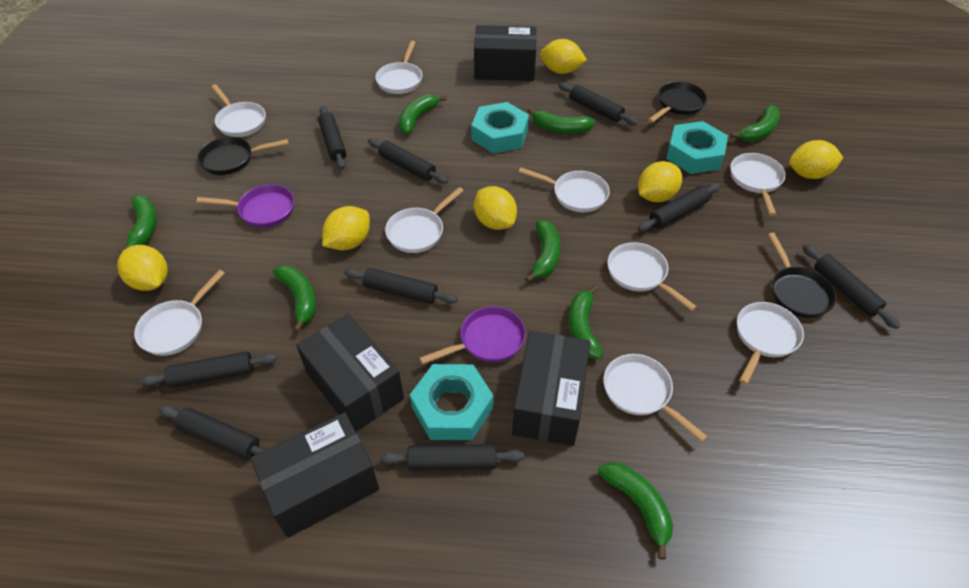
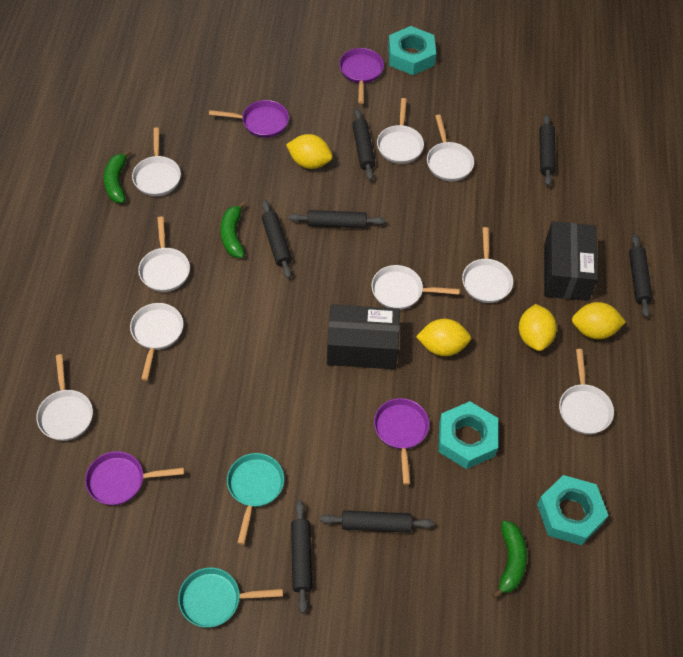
black box: 4 -> 2
black pan: 3 -> 0
black rolling pin: 9 -> 7
green banana: 8 -> 3
purple pan: 2 -> 4
turquoise pan: 0 -> 2
yellow lemon: 6 -> 4

